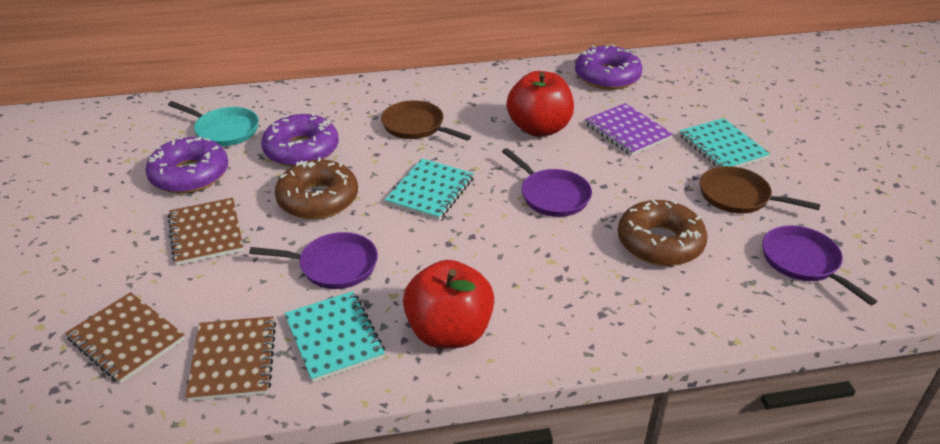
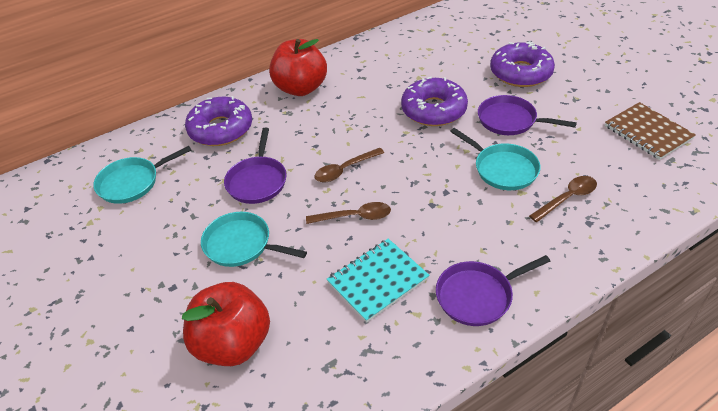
brown donut: 2 -> 0
brown notebook: 3 -> 1
brown pan: 2 -> 0
brown spoon: 0 -> 3
purple notebook: 1 -> 0
turquoise notebook: 3 -> 1
turquoise pan: 1 -> 3

